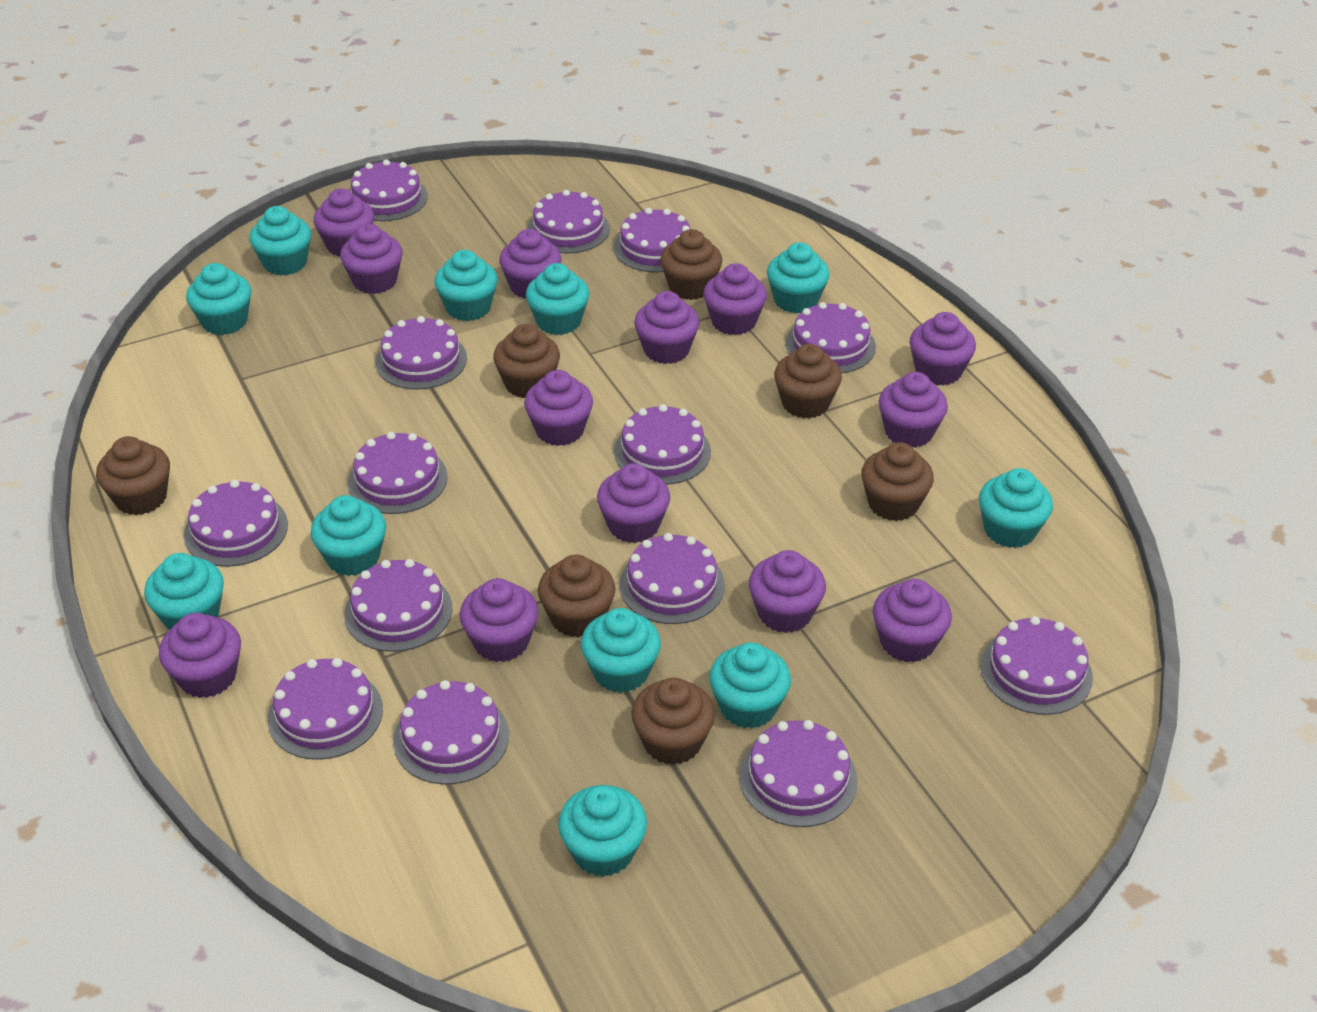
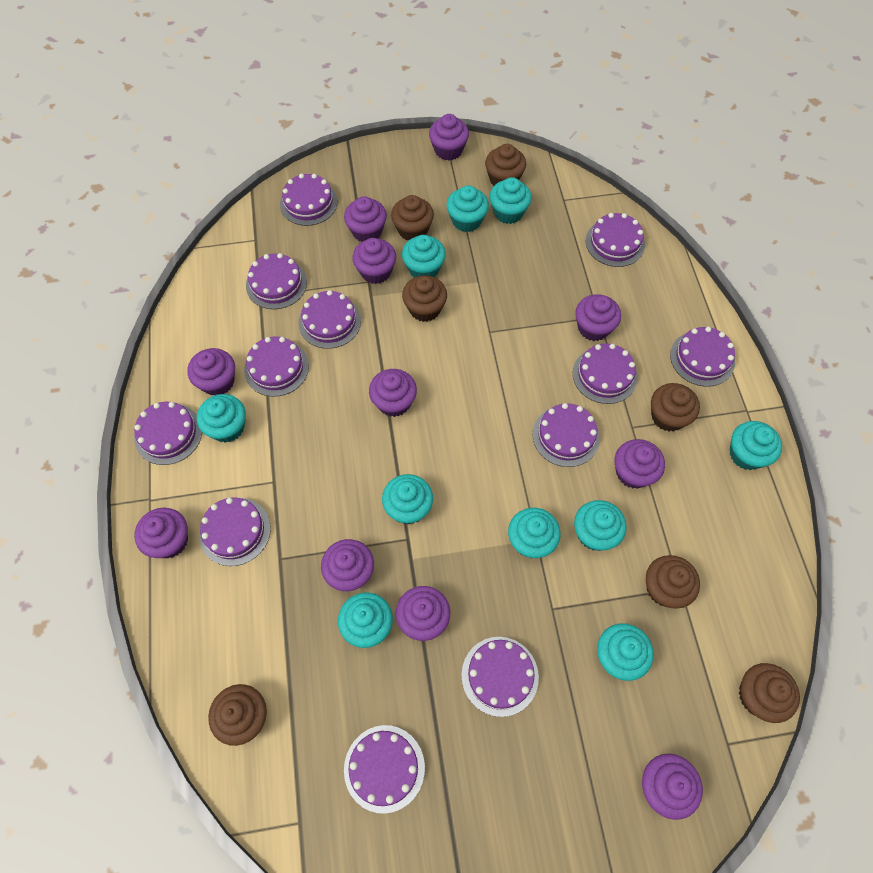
purple cake: 14 -> 12
purple cupcake: 13 -> 11
turquoise cupcake: 11 -> 10

